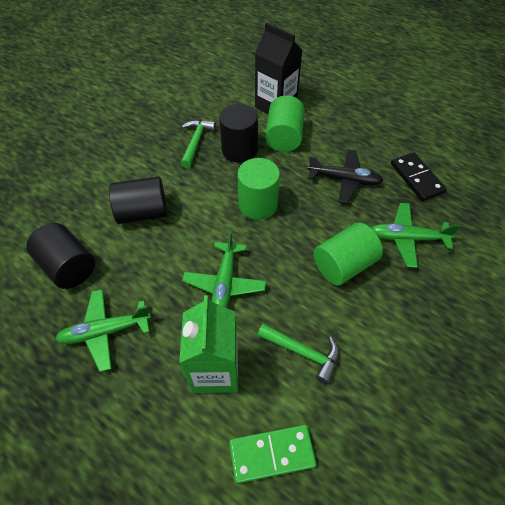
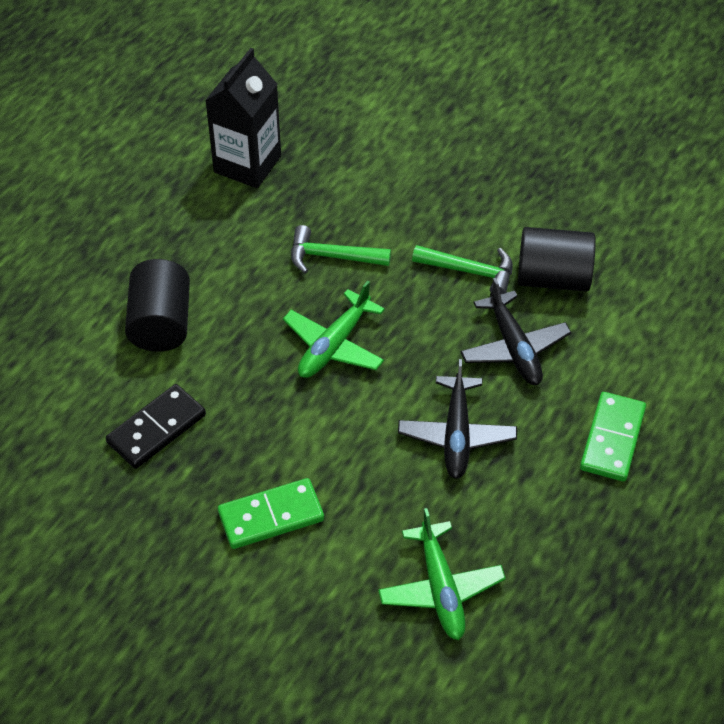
black cylinder: 3 -> 2
black plane: 1 -> 2
green carton: 1 -> 0
green cylinder: 3 -> 0
green domino: 1 -> 2
green plane: 3 -> 2

